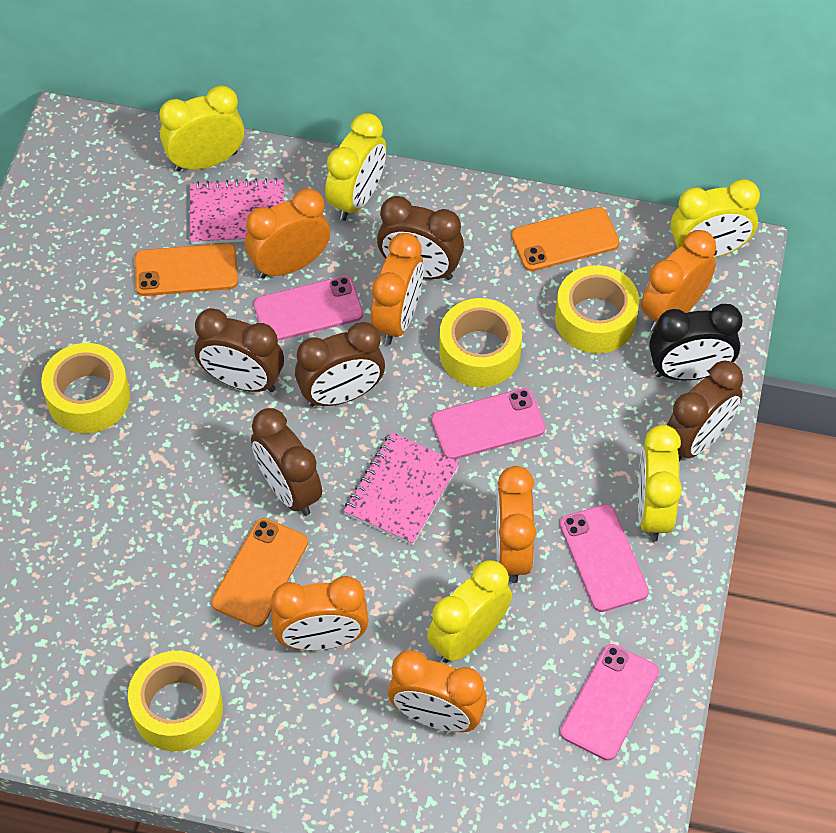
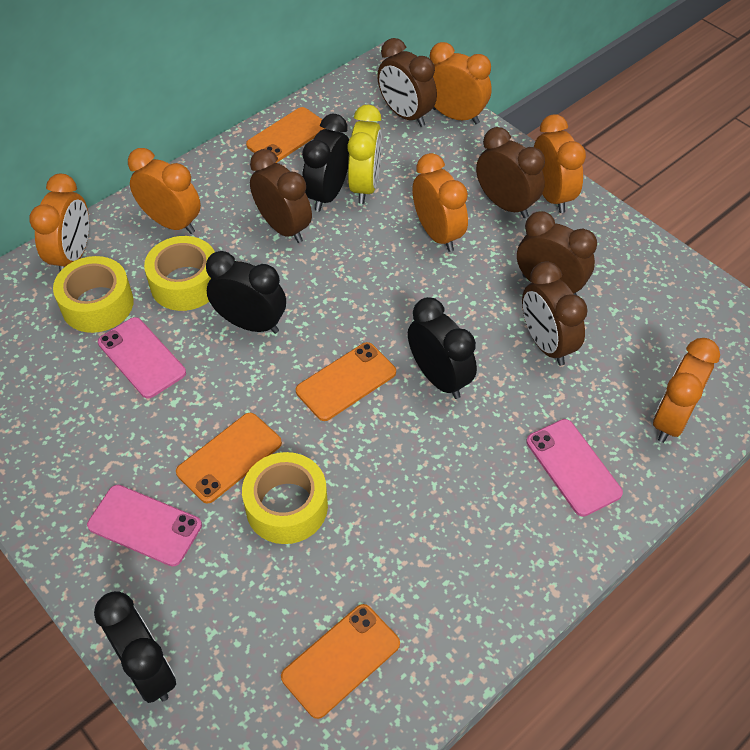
black clock: 1 -> 4
orange phone: 3 -> 4
pink notebook: 2 -> 0
pink phone: 4 -> 3
yellow clock: 5 -> 1
yellow tape: 4 -> 3

